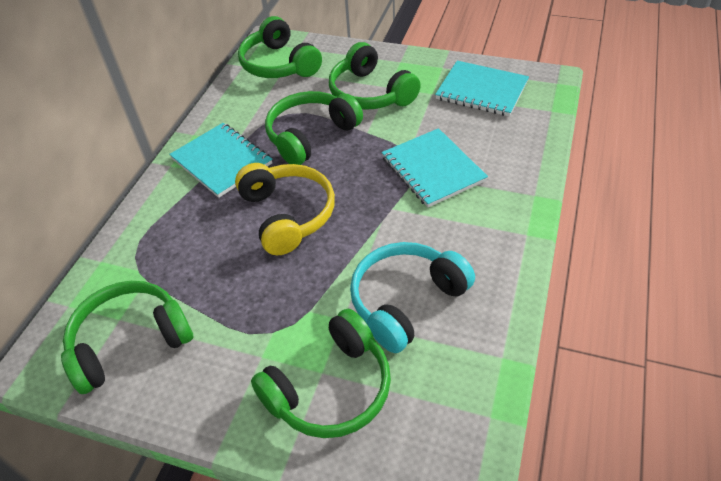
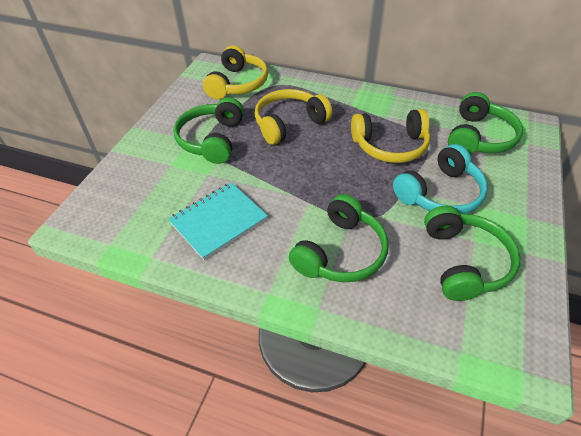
green headphones: 5 -> 4
turquoise notebook: 3 -> 1
yellow headphones: 1 -> 3

